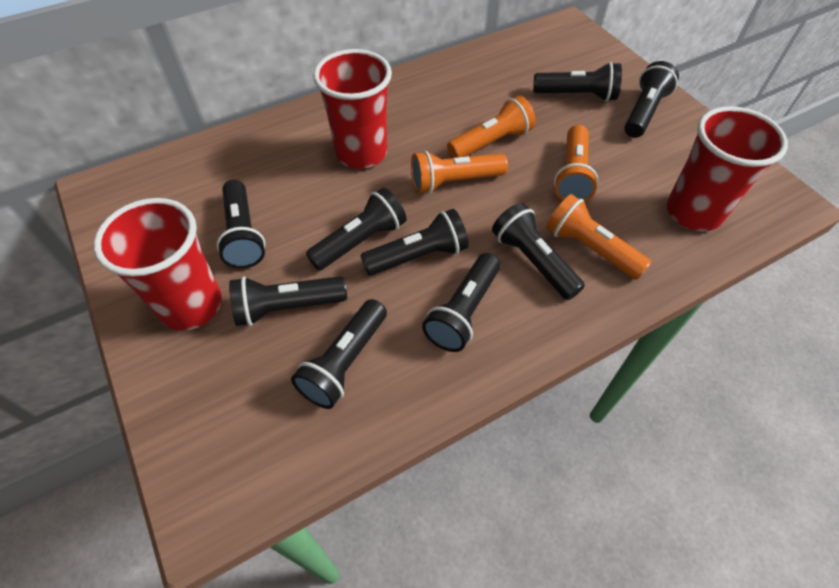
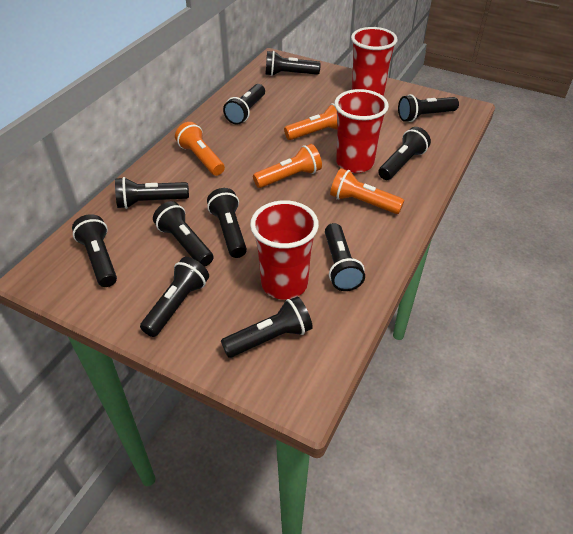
black flashlight: 9 -> 11

